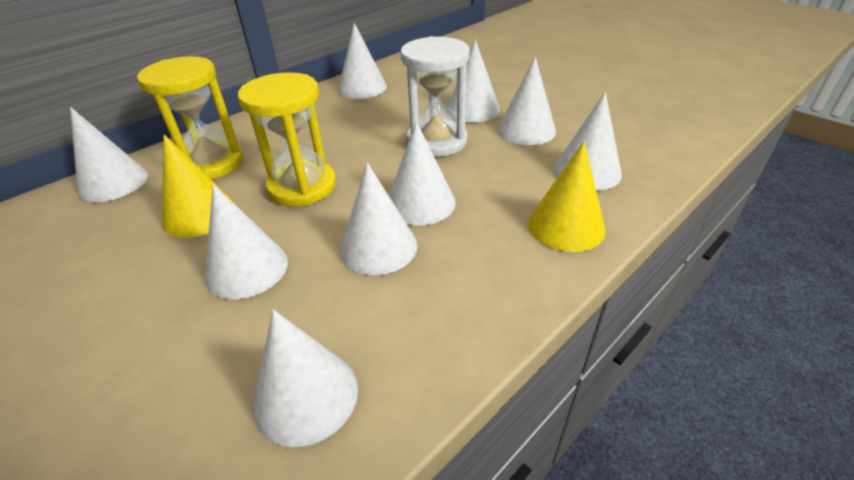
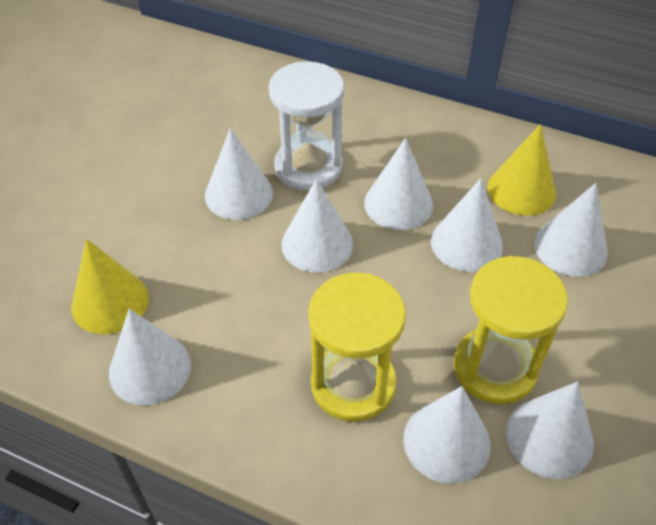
white cone: 9 -> 8

